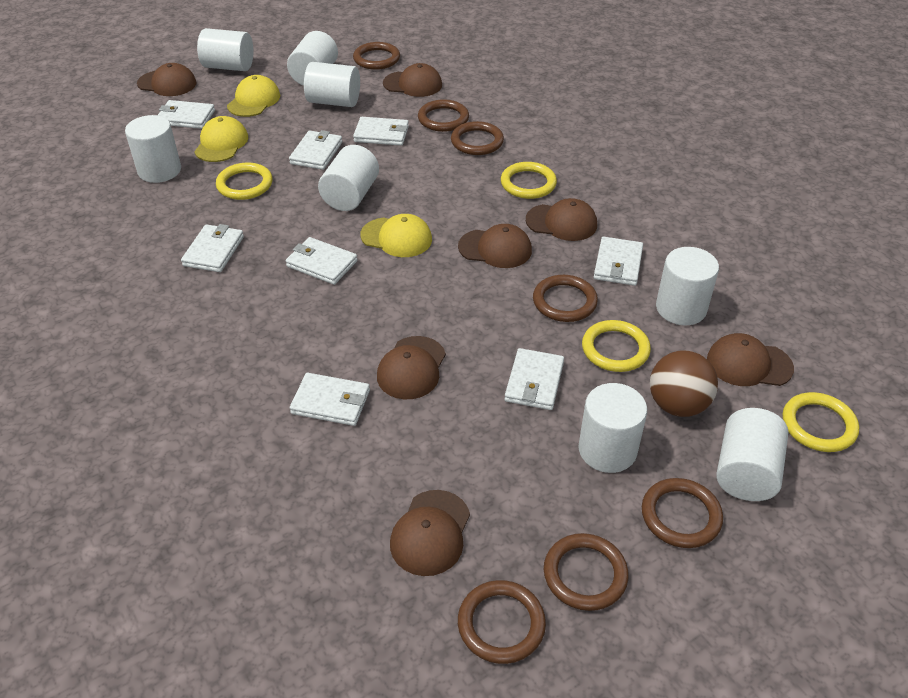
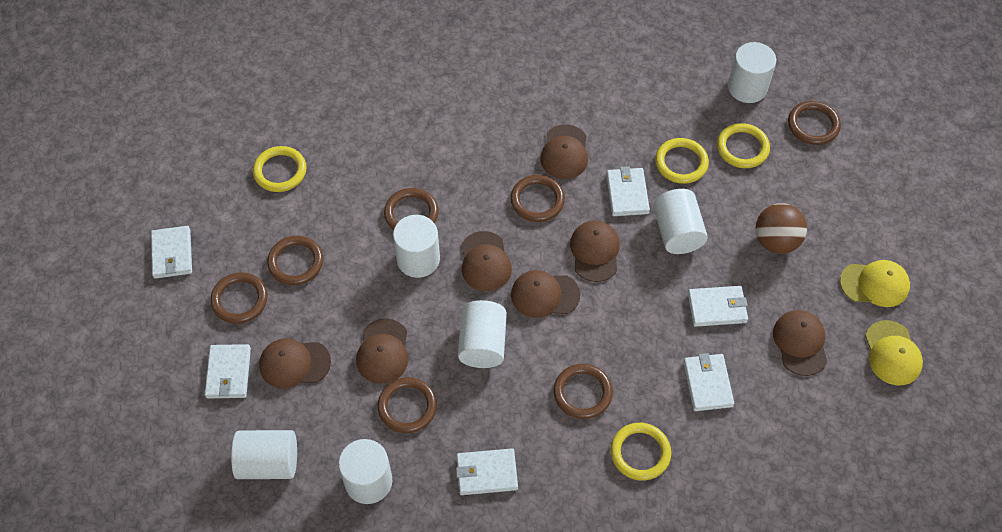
white cylinder: 8 -> 6
white wallet: 8 -> 6
yellow cap: 3 -> 2

